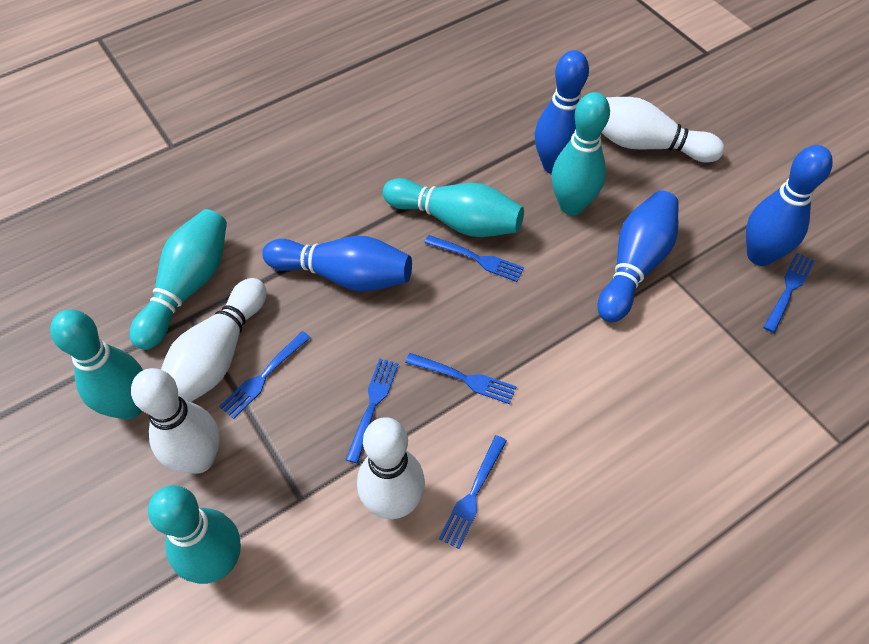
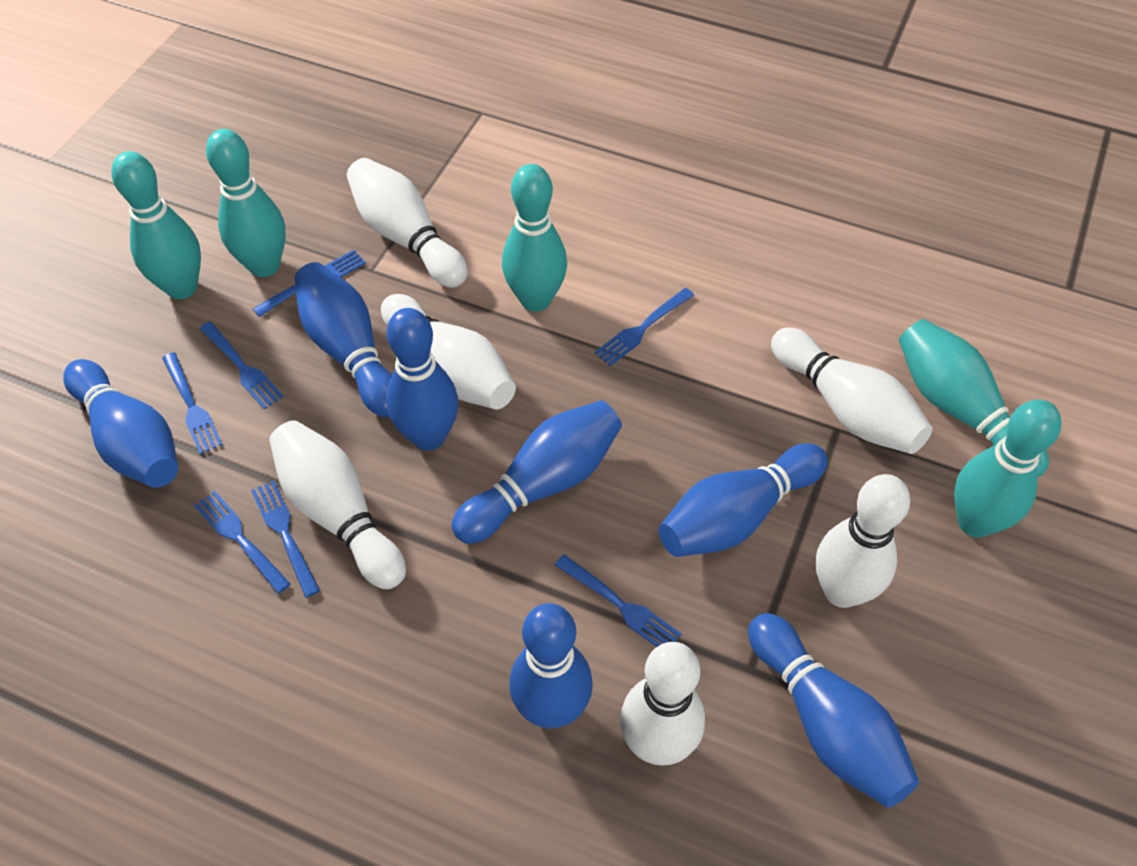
blue bowling pin: 4 -> 7
blue fork: 6 -> 7
white bowling pin: 4 -> 6

